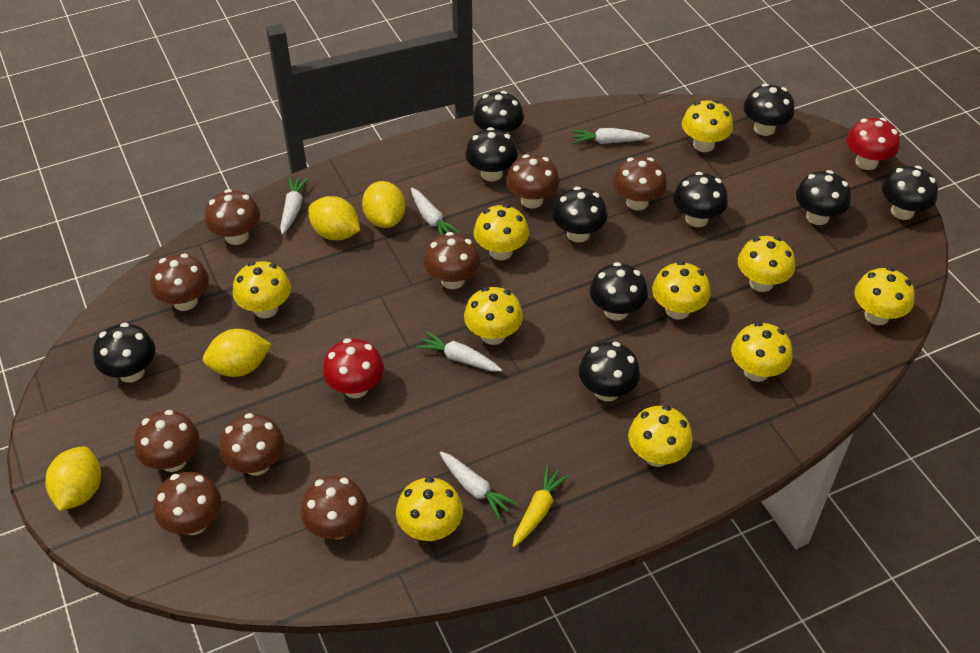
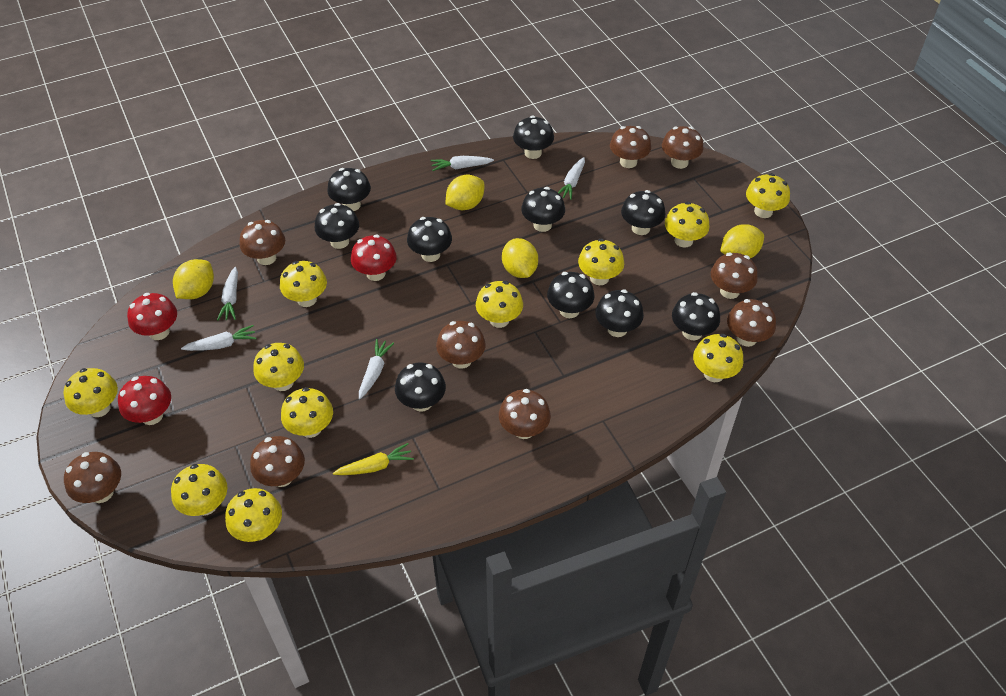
red mushroom: 2 -> 3
yellow mushroom: 10 -> 11

